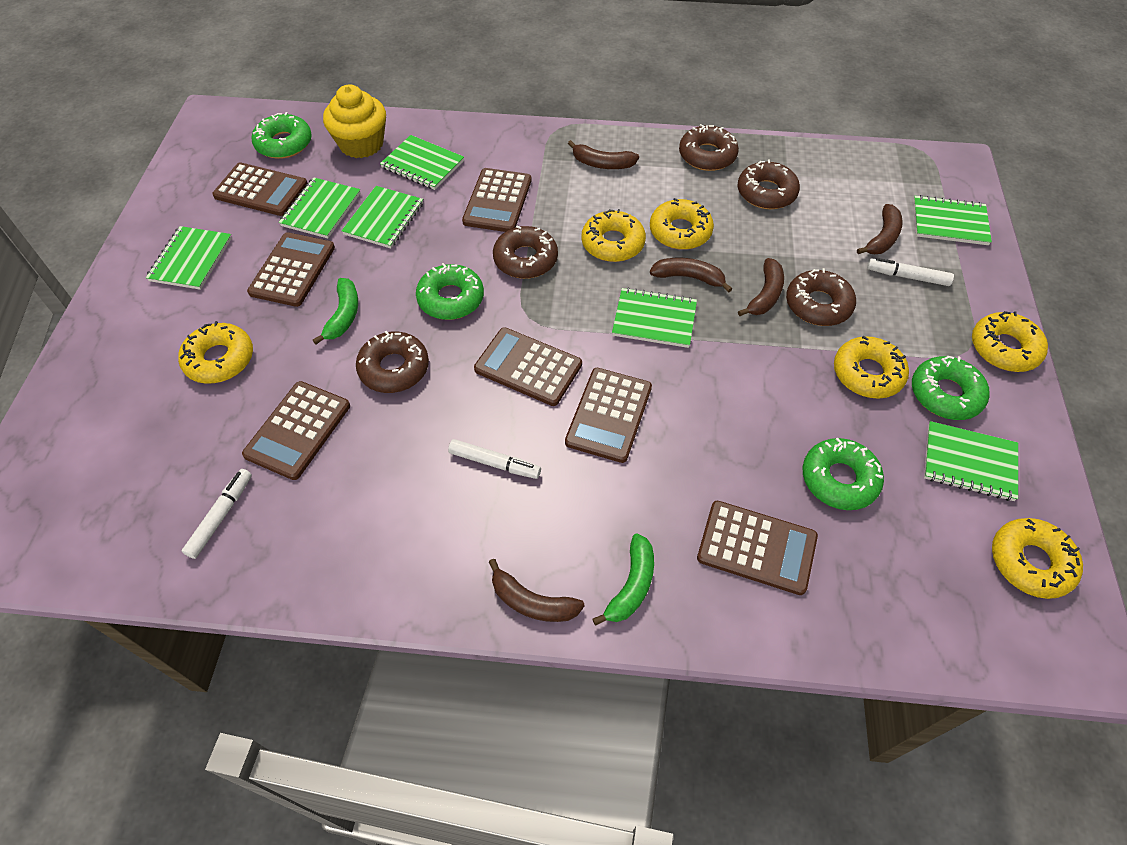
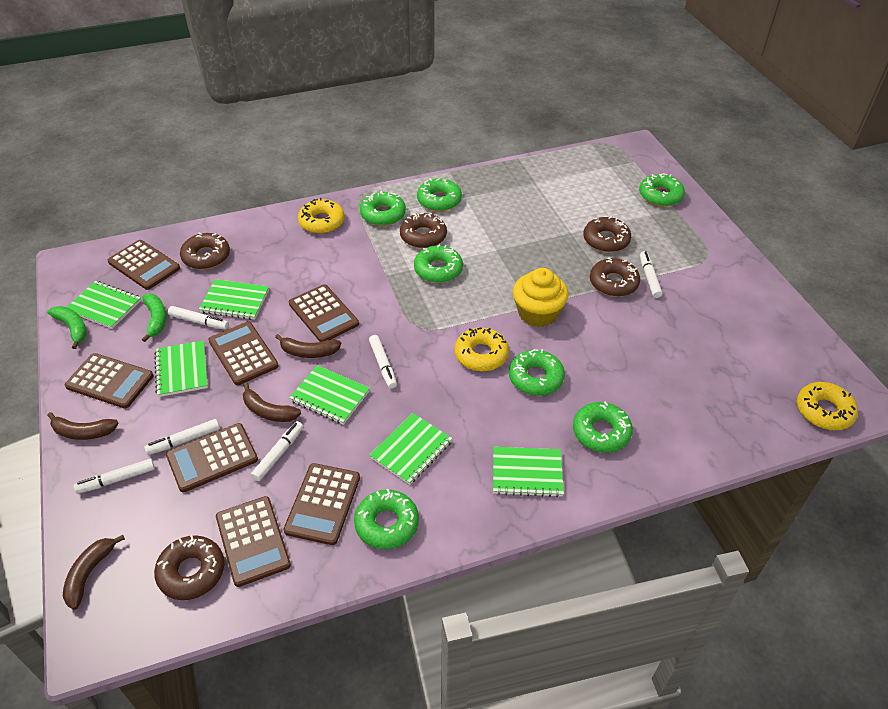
brown banana: 5 -> 4
green donut: 4 -> 7
green notebook: 7 -> 6
white marker: 3 -> 6
yellow donut: 6 -> 3

